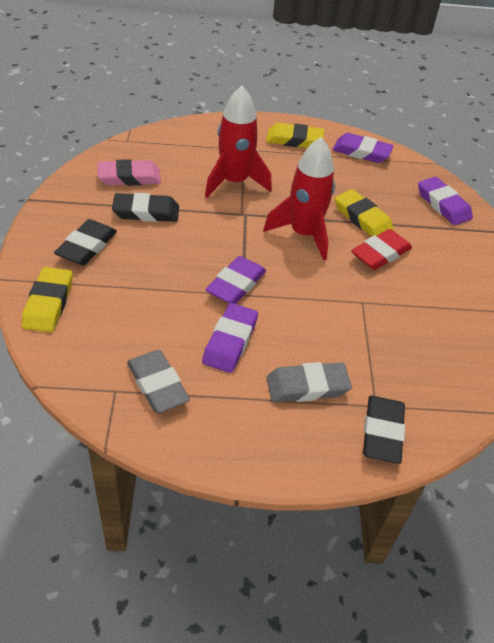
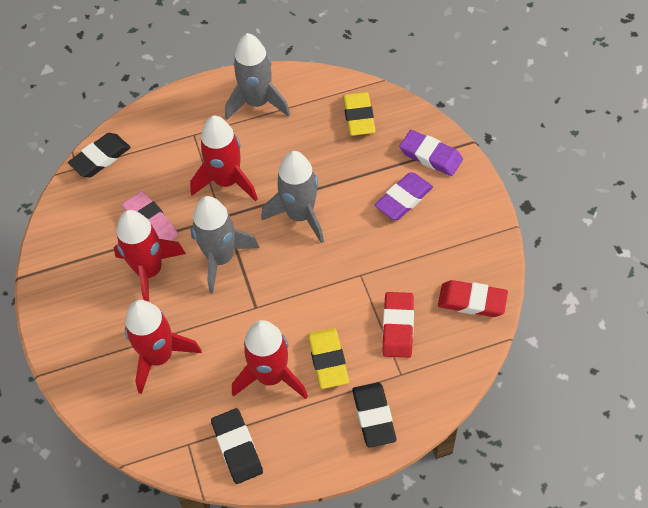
grey eraser: 2 -> 0
grey rocket: 0 -> 3
purple eraser: 4 -> 2
red eraser: 1 -> 2
red rocket: 2 -> 4
yellow eraser: 3 -> 2

